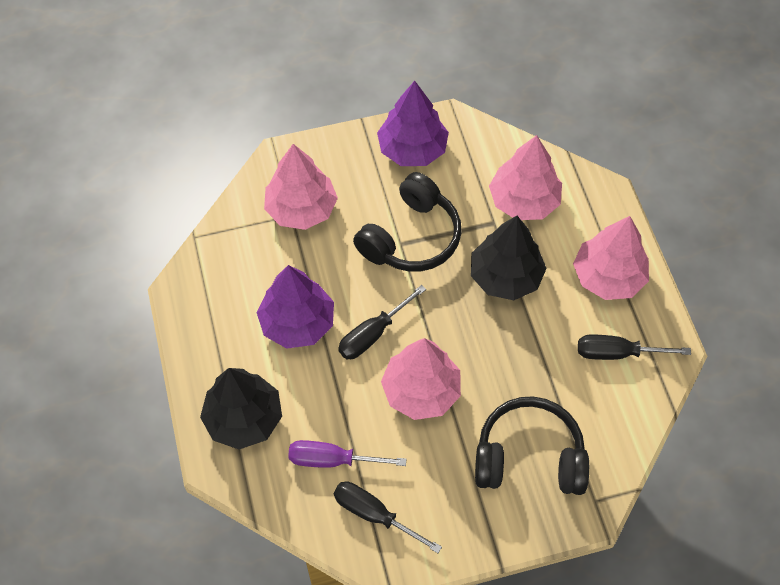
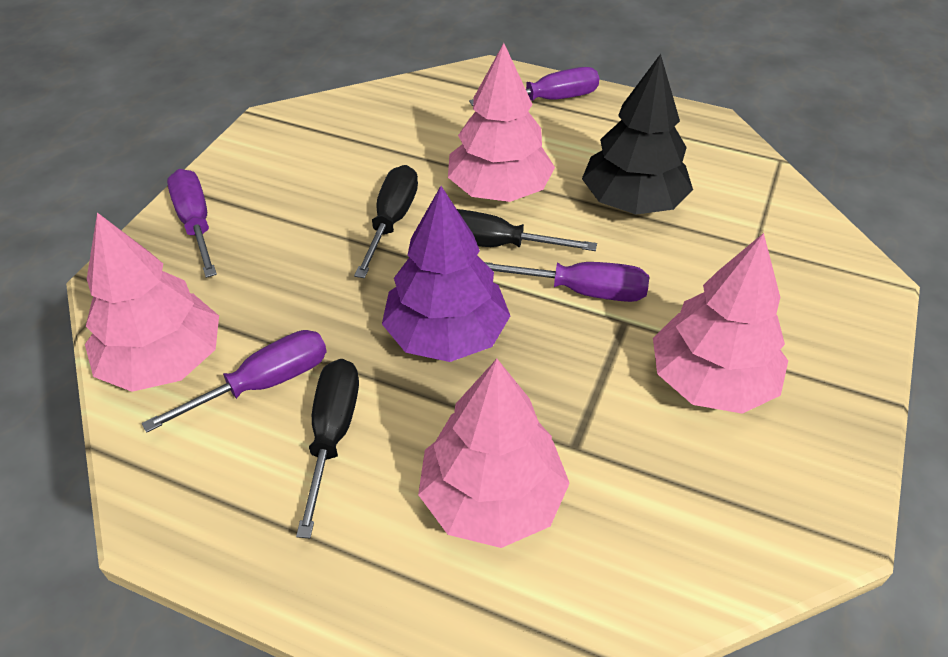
black headphones: 2 -> 0
black tree: 2 -> 1
purple screwdriver: 1 -> 4
purple tree: 2 -> 1

